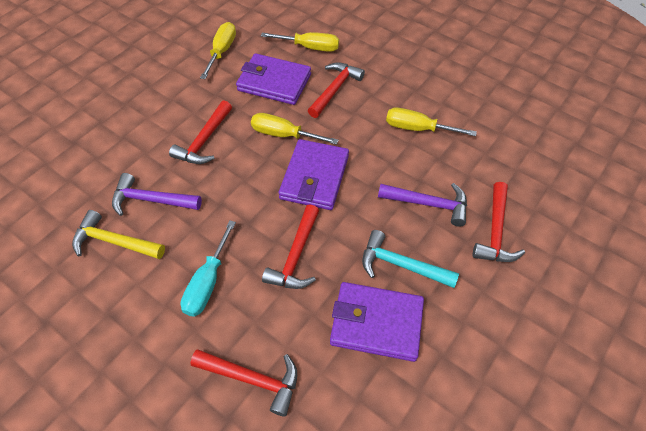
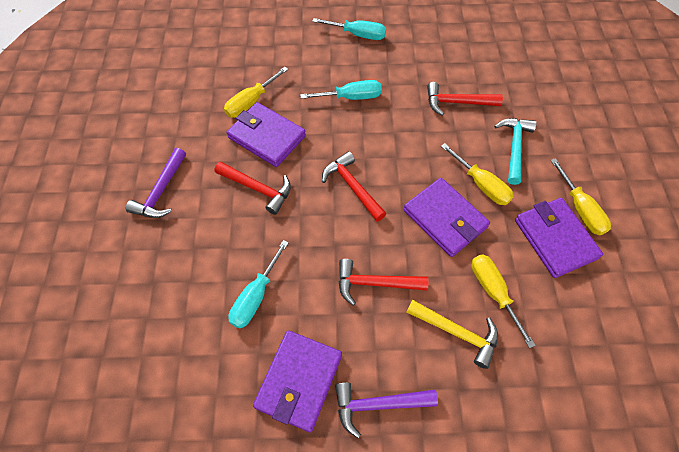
purple wallet: 3 -> 4
red hammer: 5 -> 4
turquoise screwdriver: 1 -> 3

